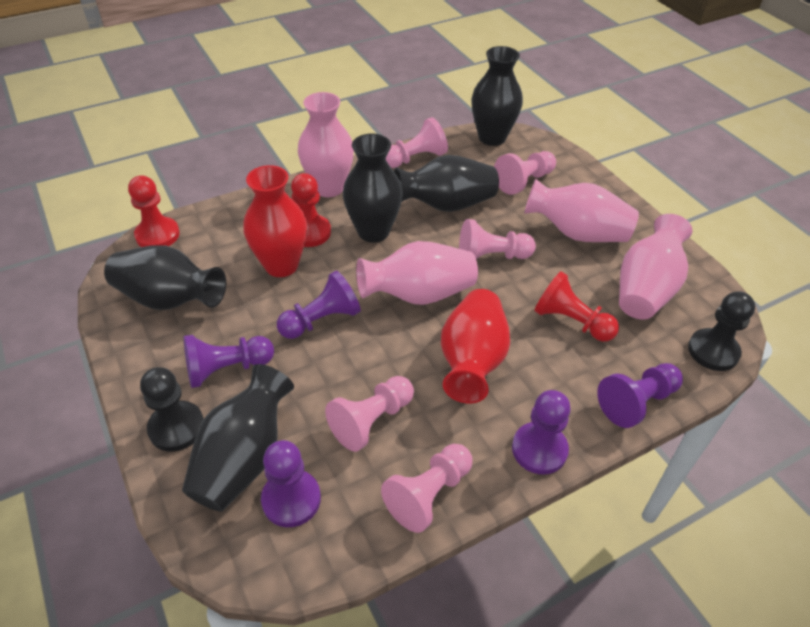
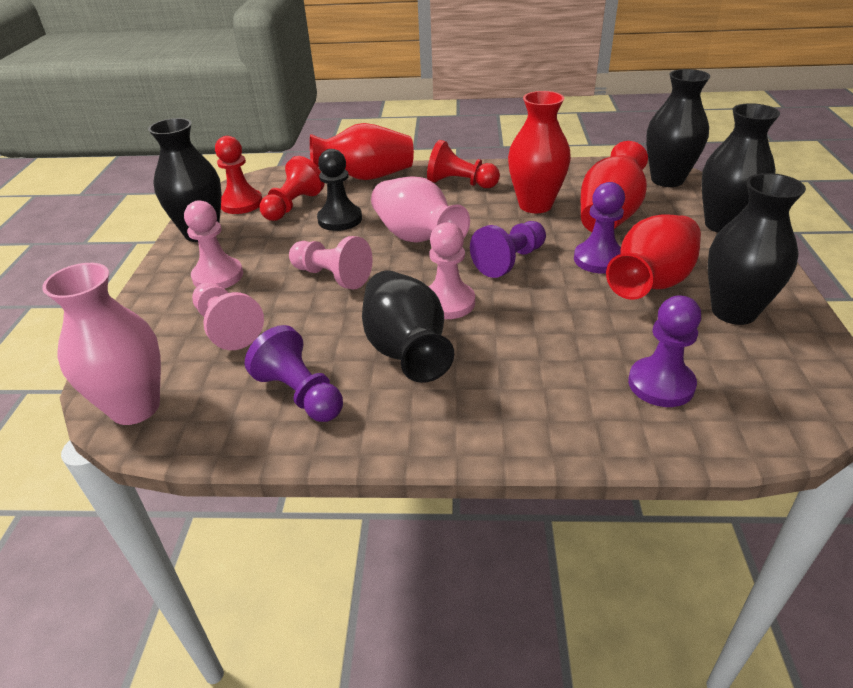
black pawn: 2 -> 1
pink pawn: 5 -> 4
pink vase: 4 -> 2
purple pawn: 5 -> 4
red vase: 2 -> 4

